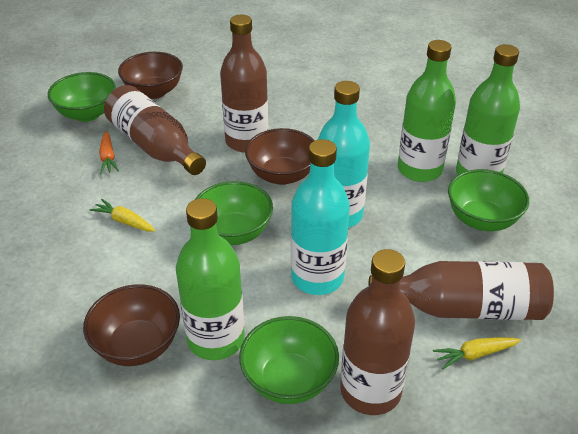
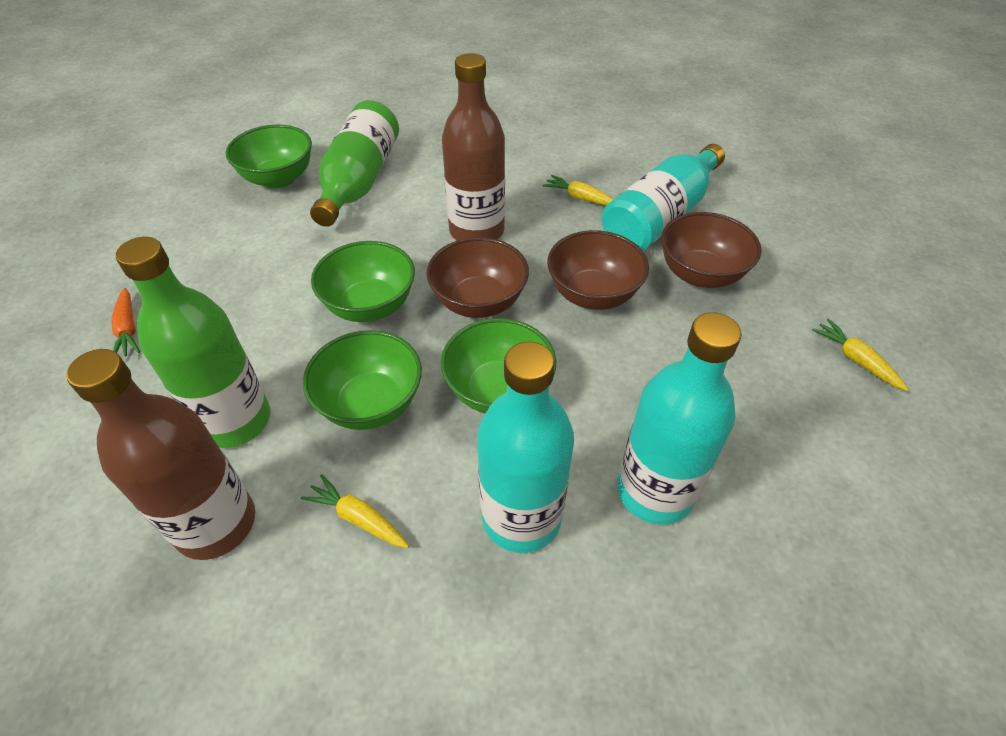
brown bottle: 4 -> 2
green bottle: 3 -> 2
turquoise bottle: 2 -> 3
yellow carrot: 2 -> 3

